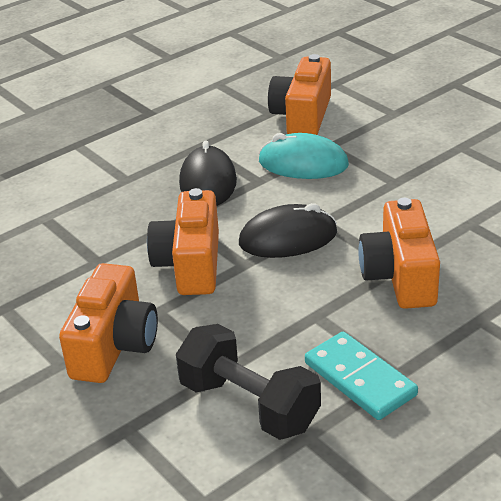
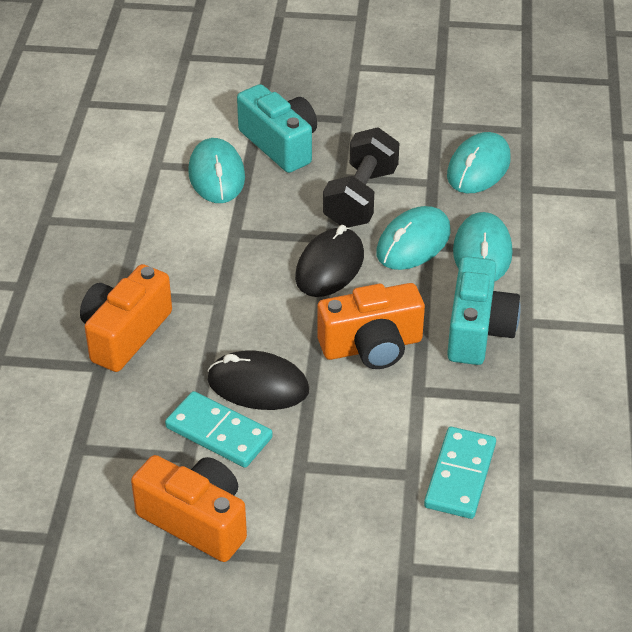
orange camera: 4 -> 3
turquoise camera: 0 -> 2
turquoise domino: 1 -> 2
turquoise mouse: 1 -> 4

